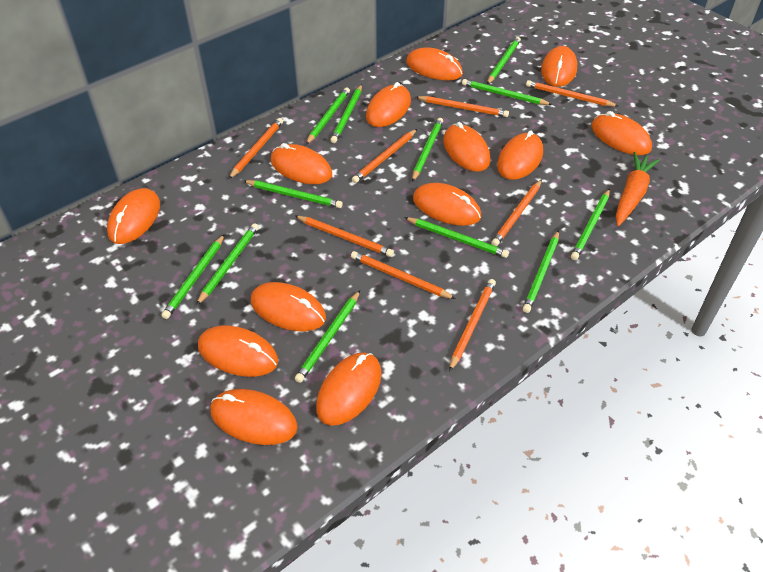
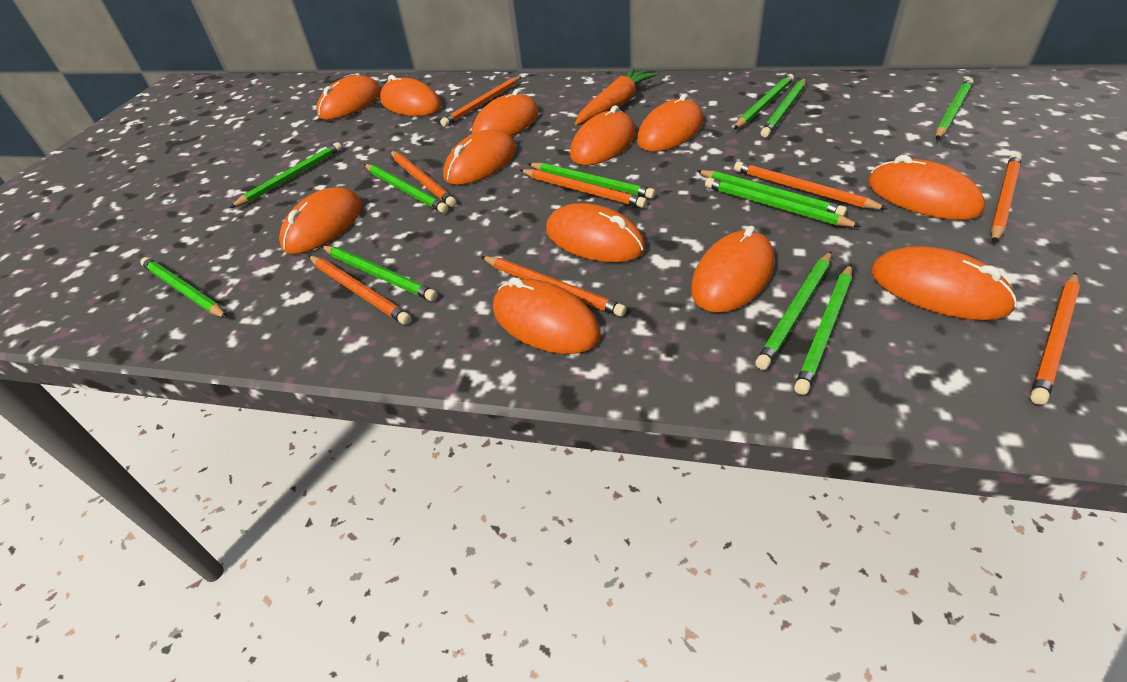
orange mouse: 13 -> 12

